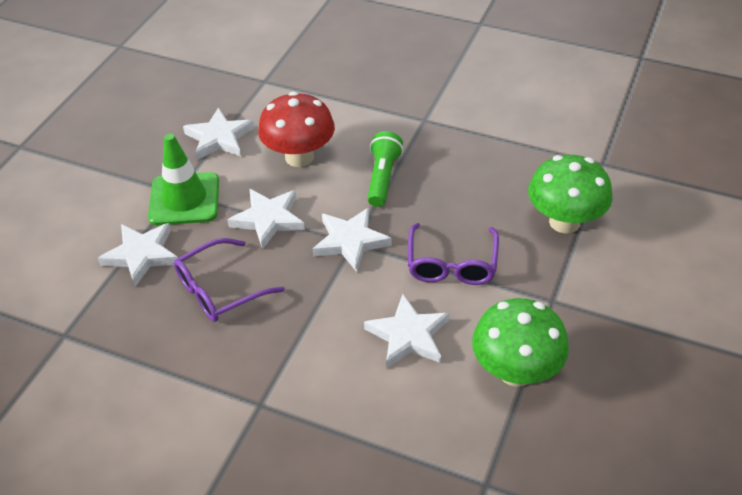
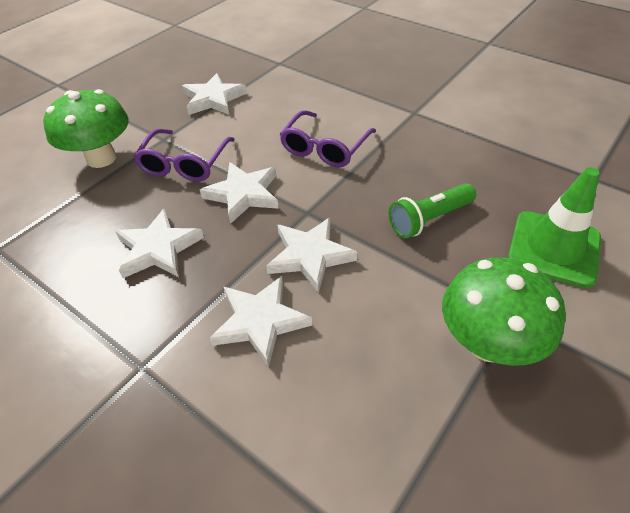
red mushroom: 1 -> 0

